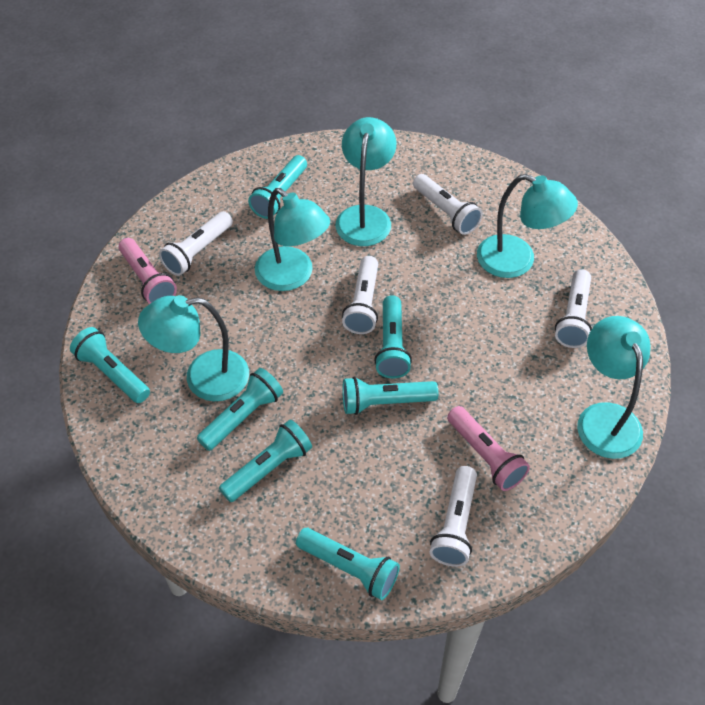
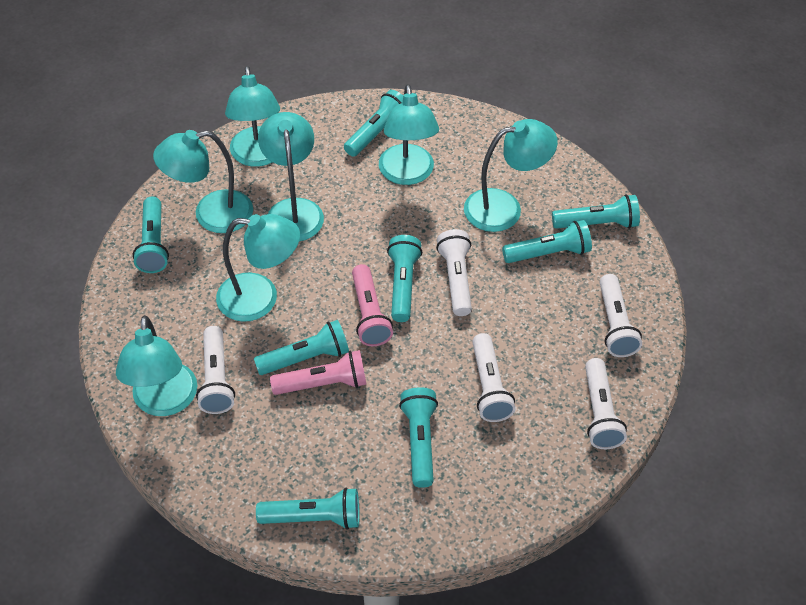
turquoise flashlight: 7 -> 8
turquoise lamp: 5 -> 7

